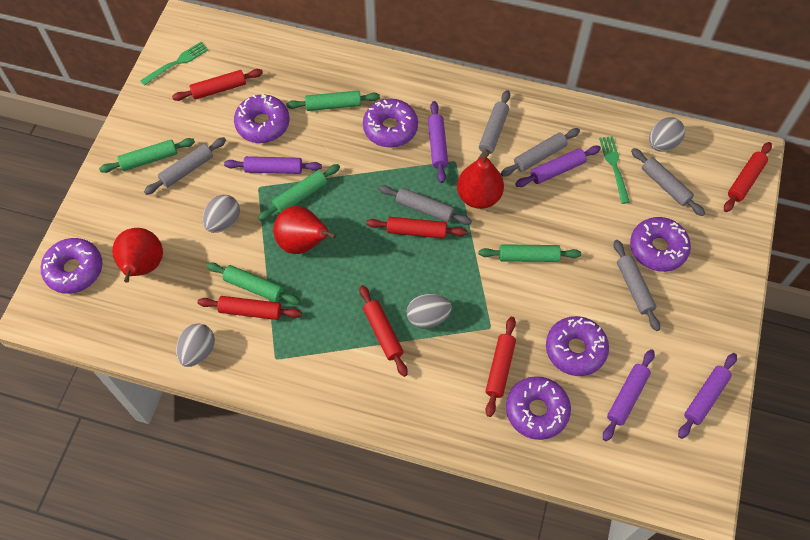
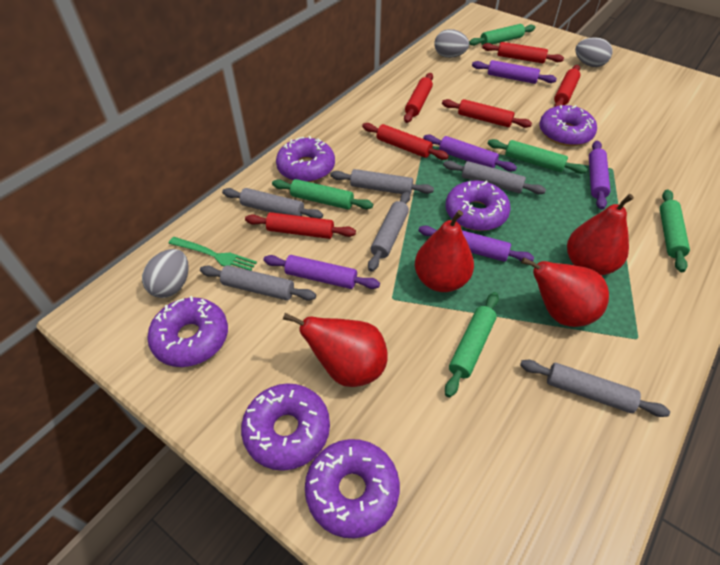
green fork: 2 -> 1
grey egg: 4 -> 3
red pear: 3 -> 4

